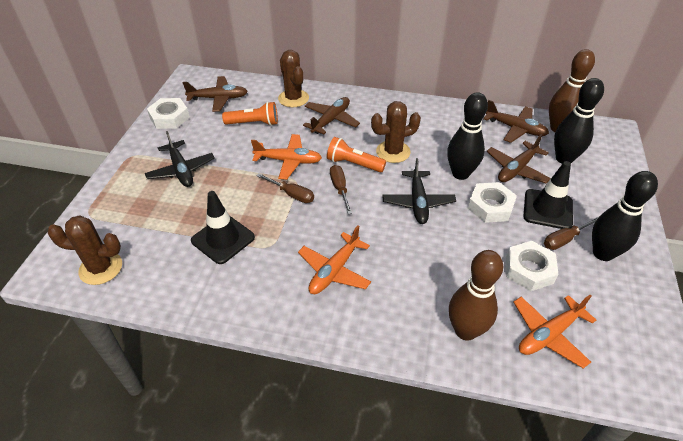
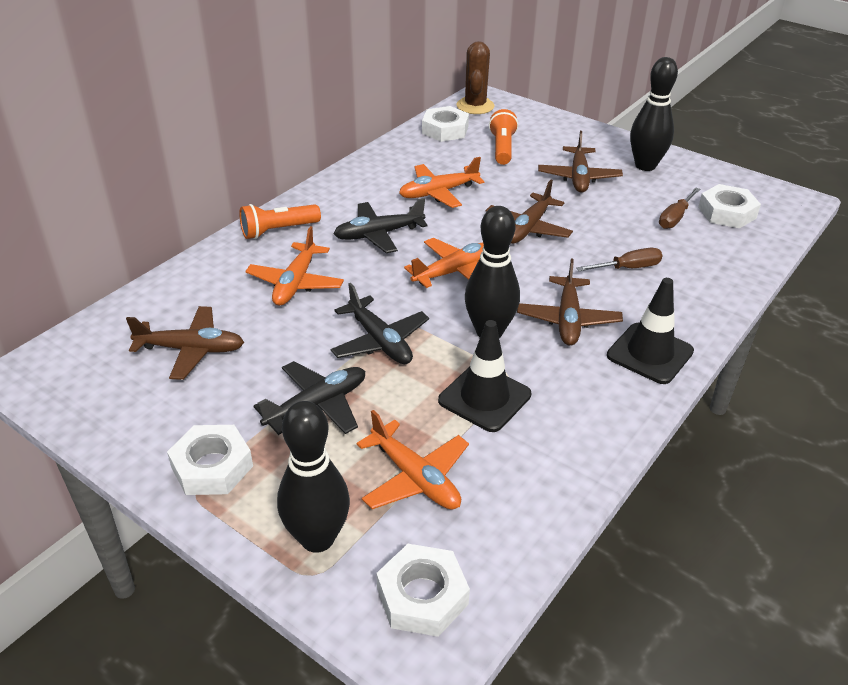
black plane: 2 -> 3
brown bowling pin: 2 -> 0
brown cactus: 3 -> 1
brown screwdriver: 3 -> 2
orange plane: 3 -> 4
white nut: 3 -> 4

